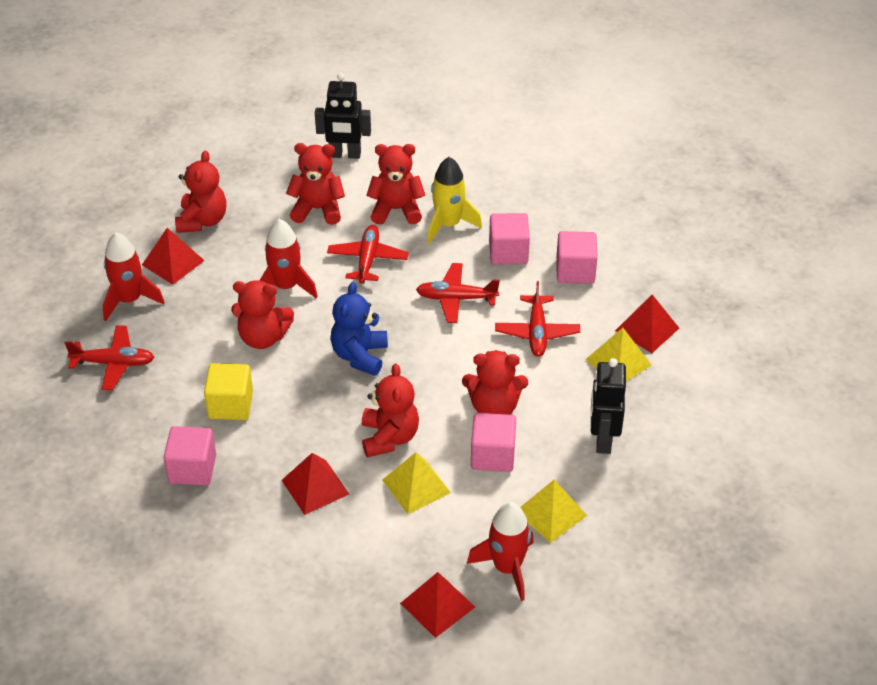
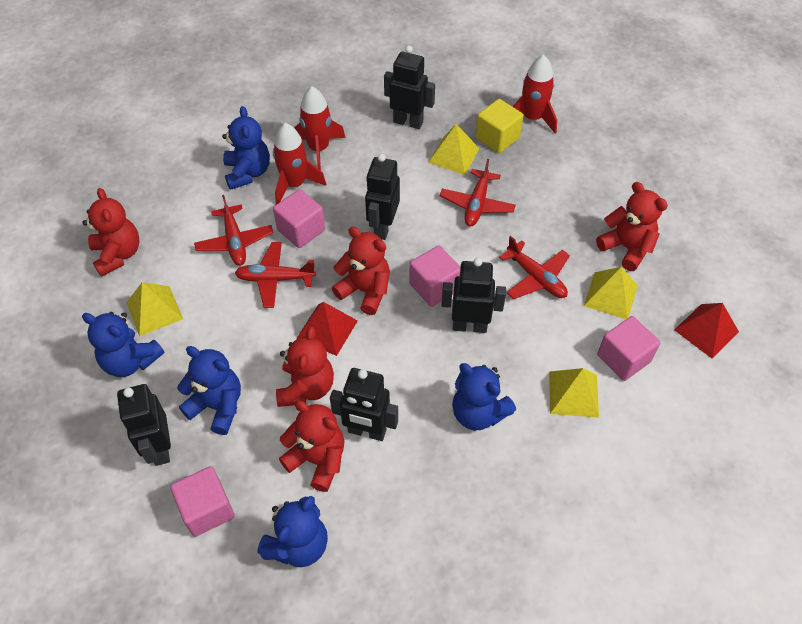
black robot: 2 -> 5
blue teddy bear: 1 -> 5
red pyramid: 4 -> 2
red teddy bear: 6 -> 5
yellow pyramid: 3 -> 4
yellow rocket: 1 -> 0

